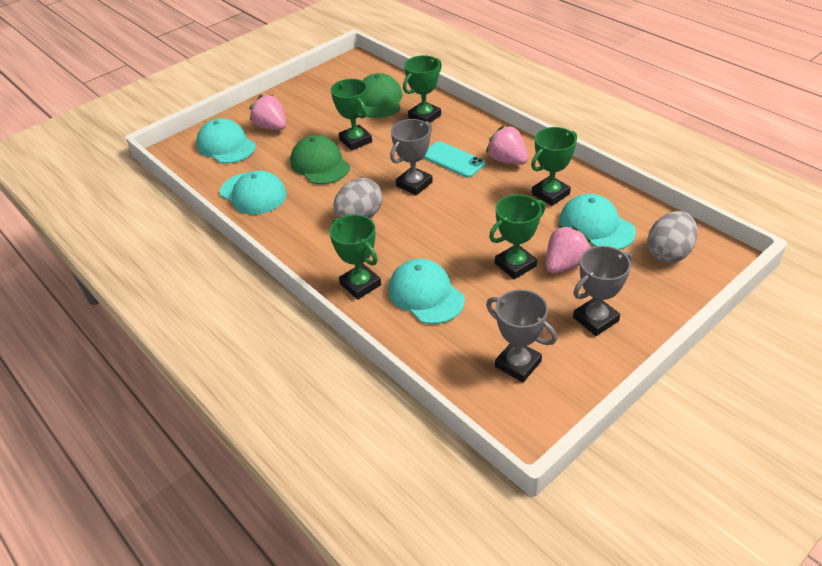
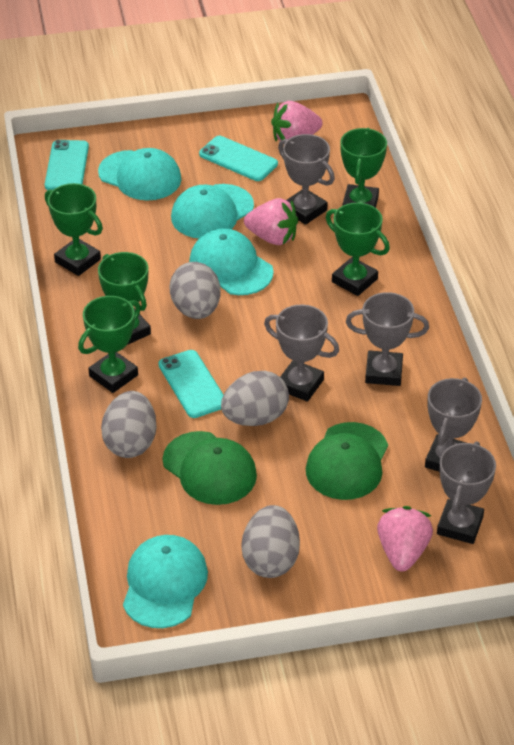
grey egg: 2 -> 4
grey trophy: 3 -> 5
turquoise phone: 1 -> 3

